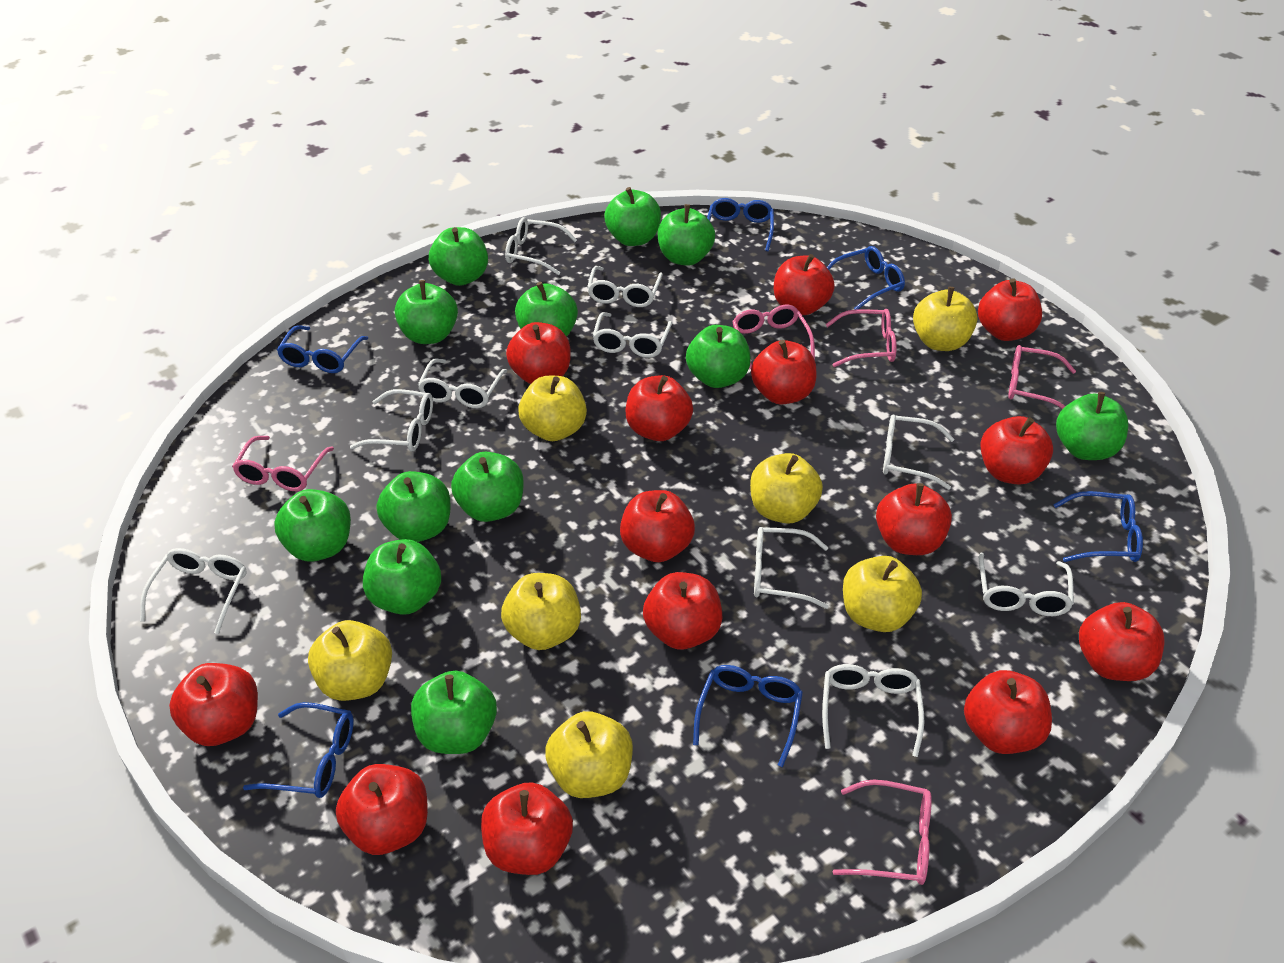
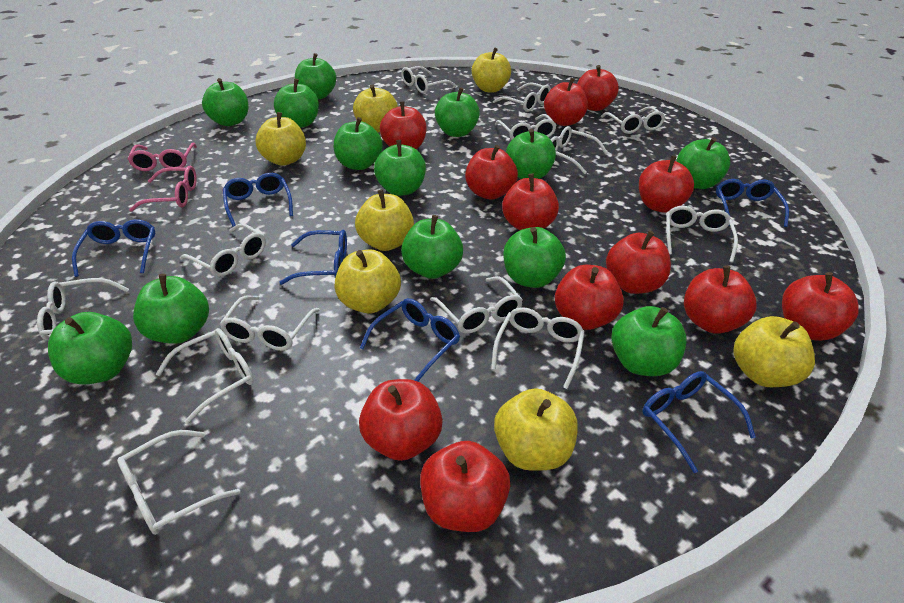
green apple: 12 -> 13
pink glasses: 5 -> 2
red apple: 14 -> 12
white glasses: 10 -> 13

